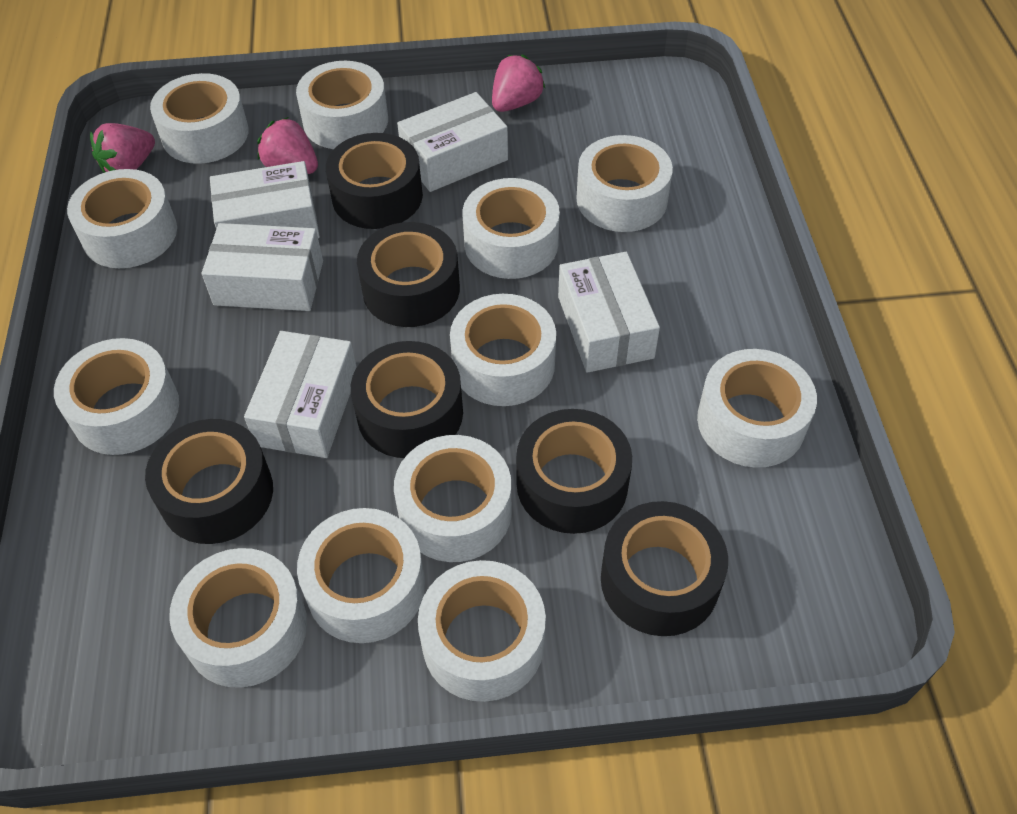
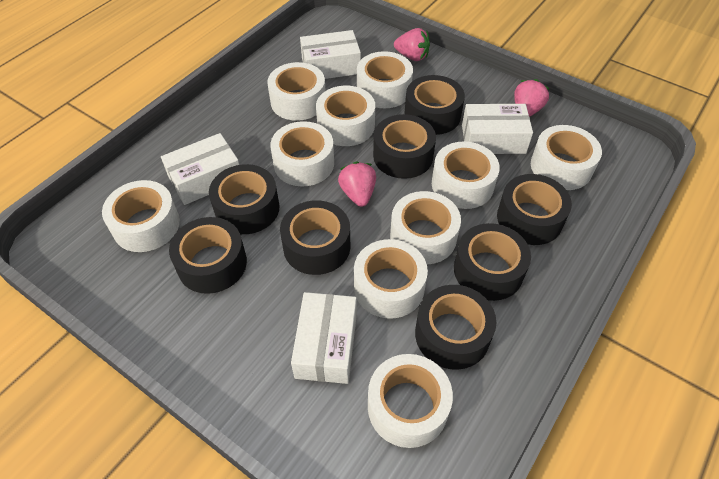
black tape: 6 -> 8
white box: 5 -> 4
white tape: 12 -> 10

